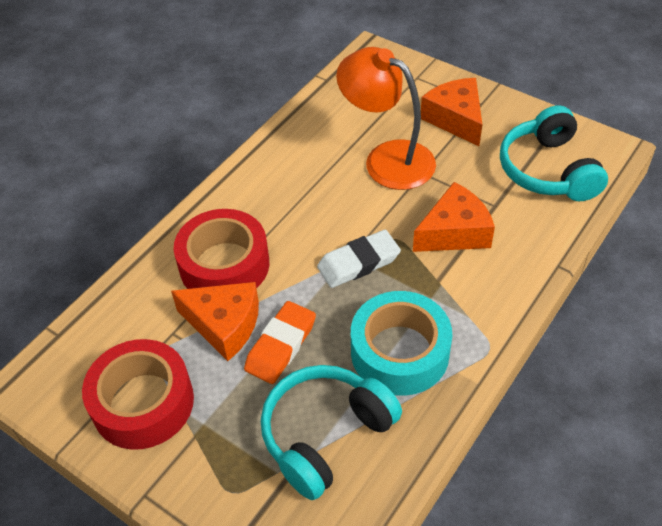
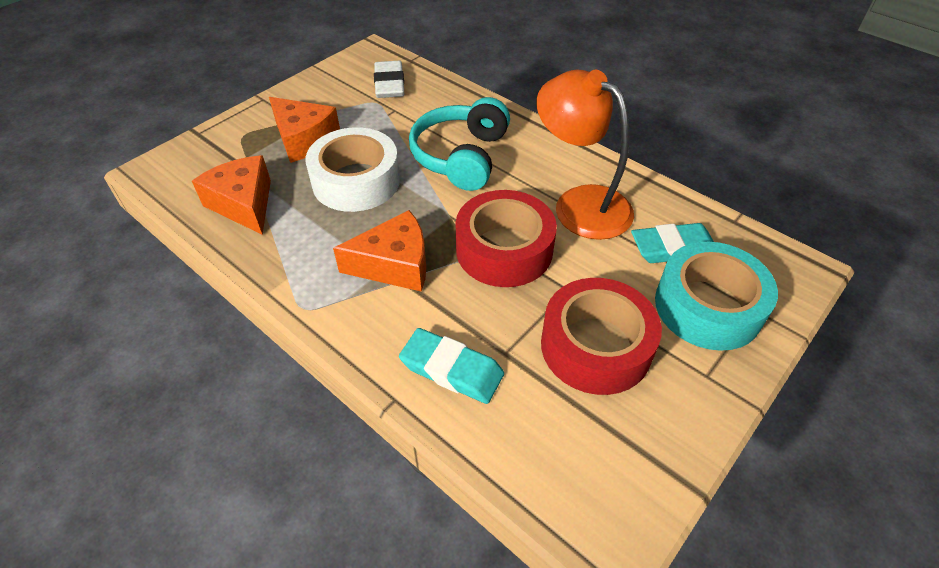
orange eraser: 1 -> 0
turquoise eraser: 0 -> 2
turquoise headphones: 2 -> 1
white tape: 0 -> 1

